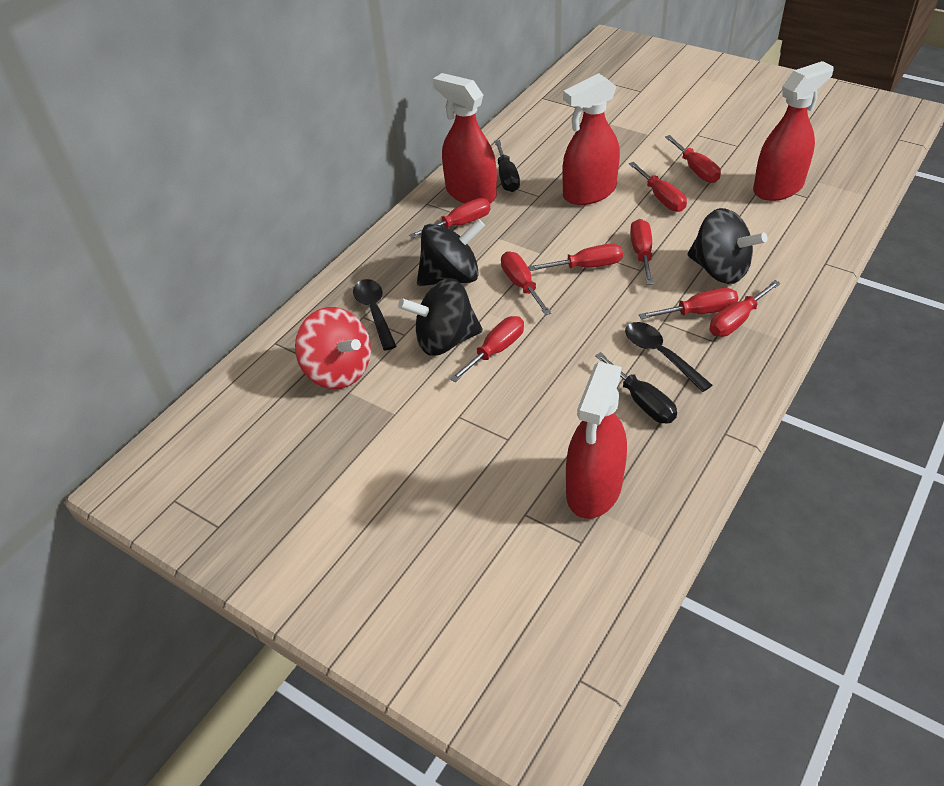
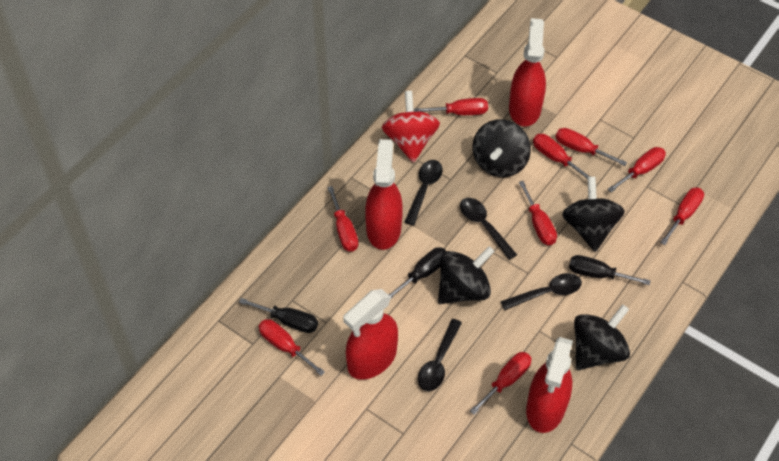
black screwdriver: 2 -> 3
black spinning top: 3 -> 4
black spoon: 2 -> 4

